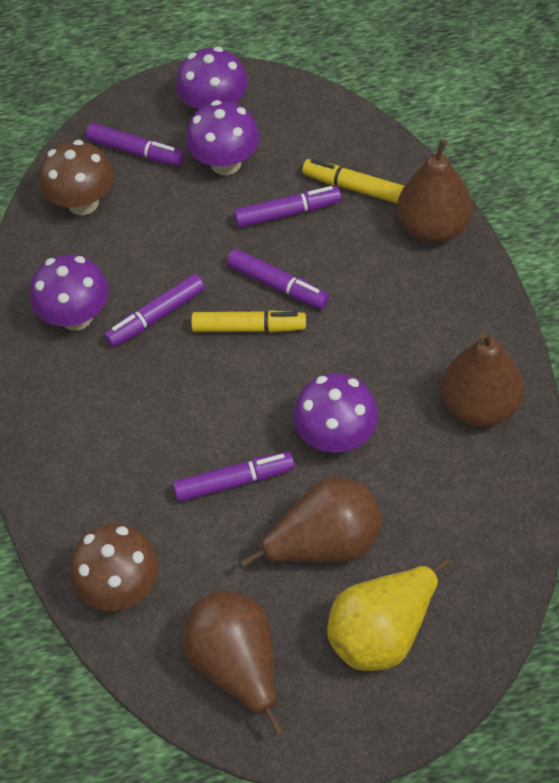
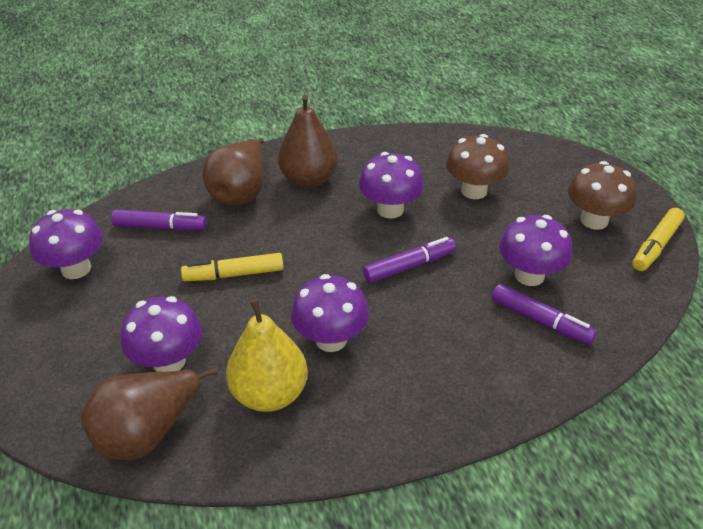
brown pear: 4 -> 3
purple marker: 5 -> 3
purple mushroom: 4 -> 5

